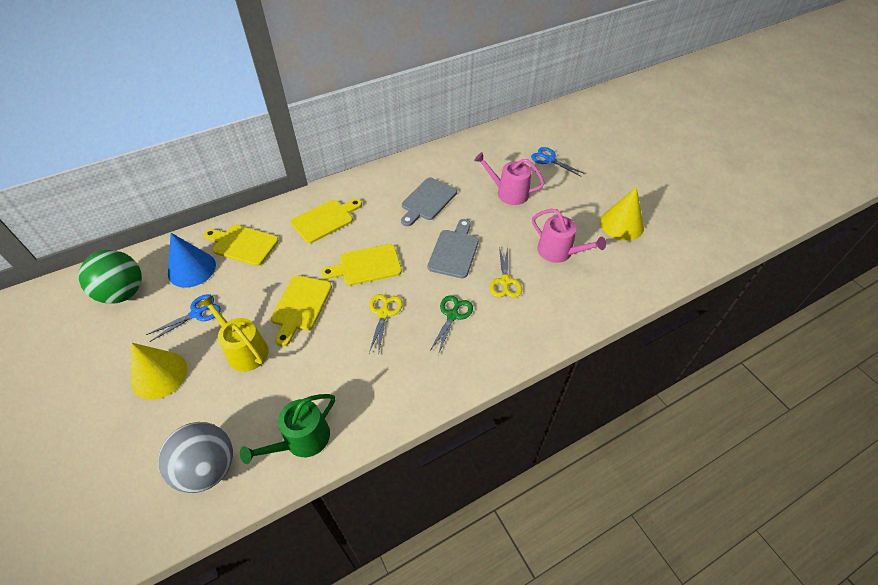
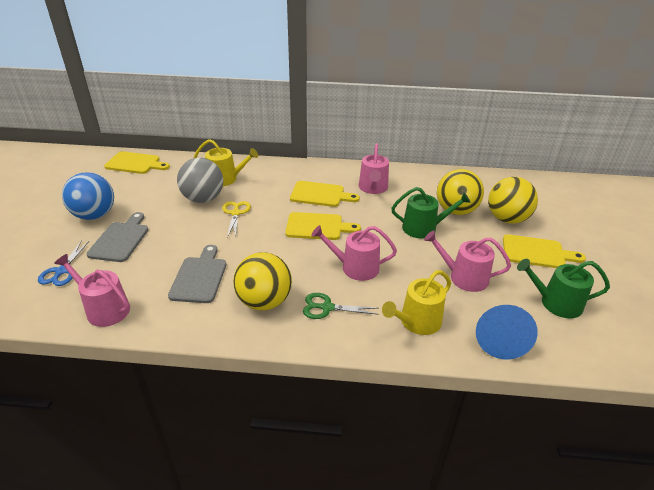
blue ball: 0 -> 1
blue scissors: 2 -> 1
green ball: 1 -> 0
green watering can: 1 -> 2
pink watering can: 2 -> 4
yellow ball: 0 -> 3
yellow cone: 2 -> 0
yellow scissors: 2 -> 1
yellow watering can: 1 -> 2

